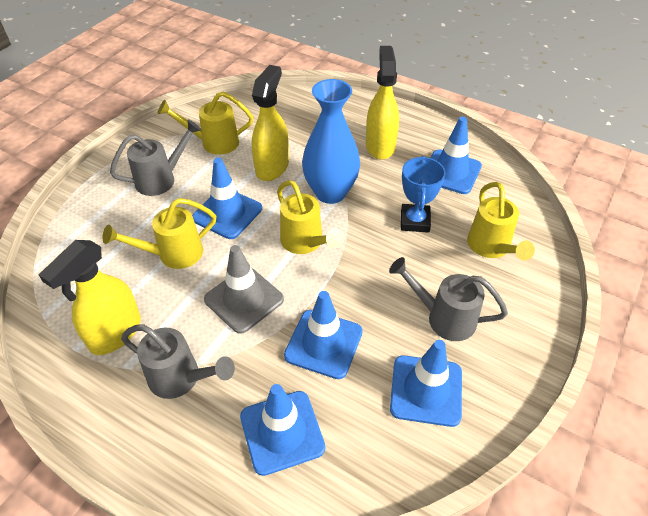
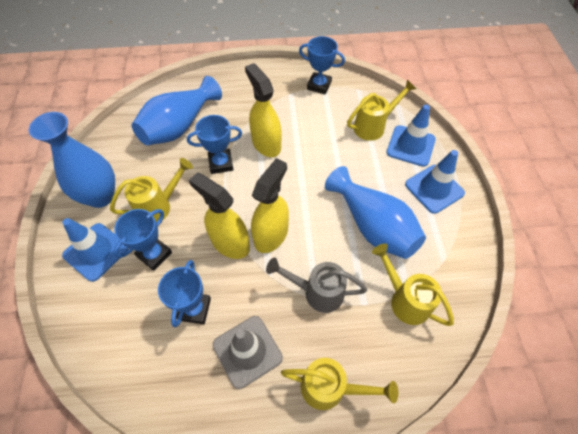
blue traffic cone: 5 -> 3
blue trophy: 1 -> 4
blue vase: 1 -> 3
grey watering can: 3 -> 1

